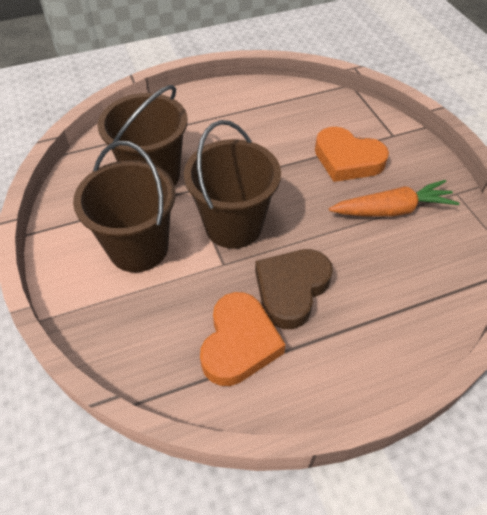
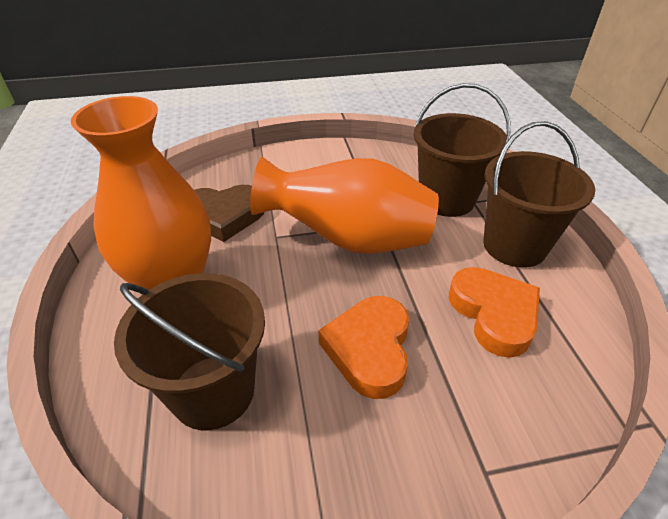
orange carrot: 1 -> 0
orange vase: 0 -> 2

